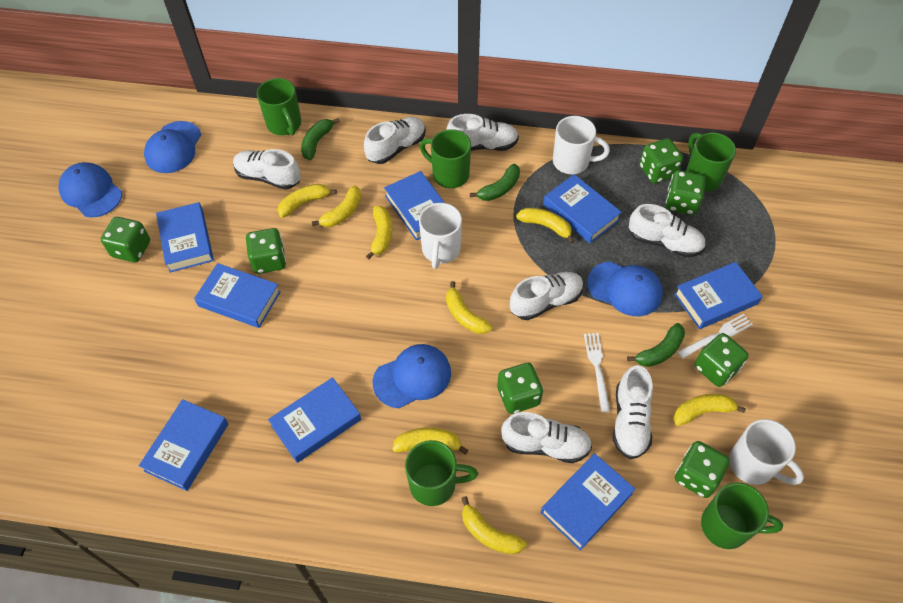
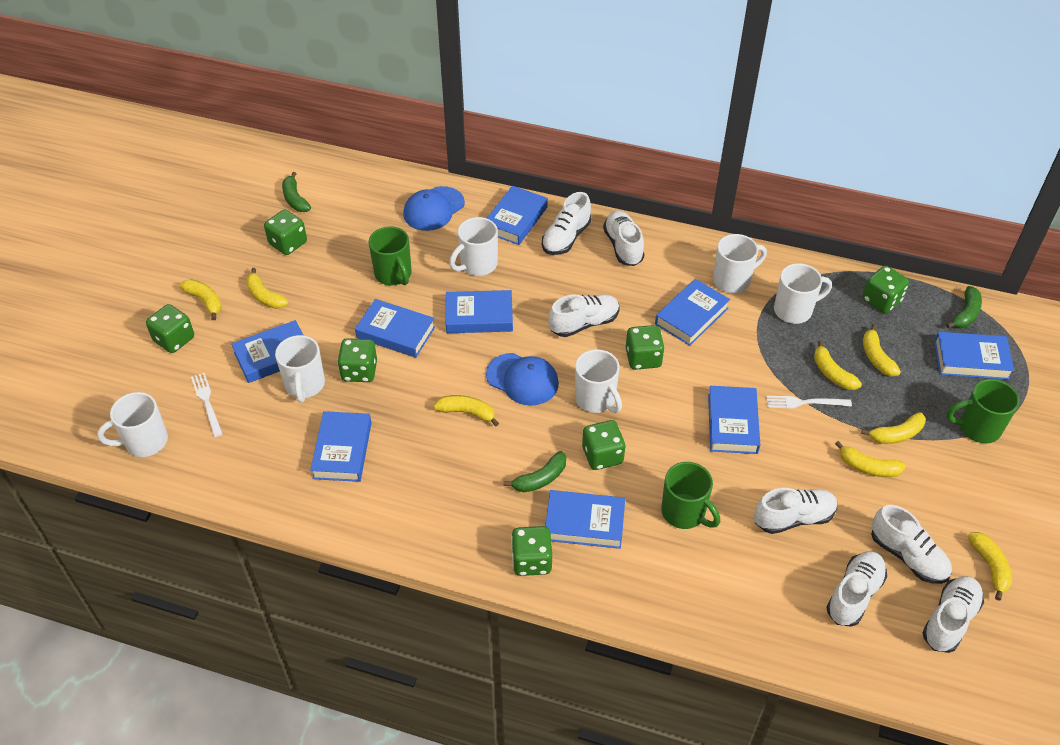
blue book: 8 -> 9
blue cap: 4 -> 2
green mug: 5 -> 3
white mug: 3 -> 6

